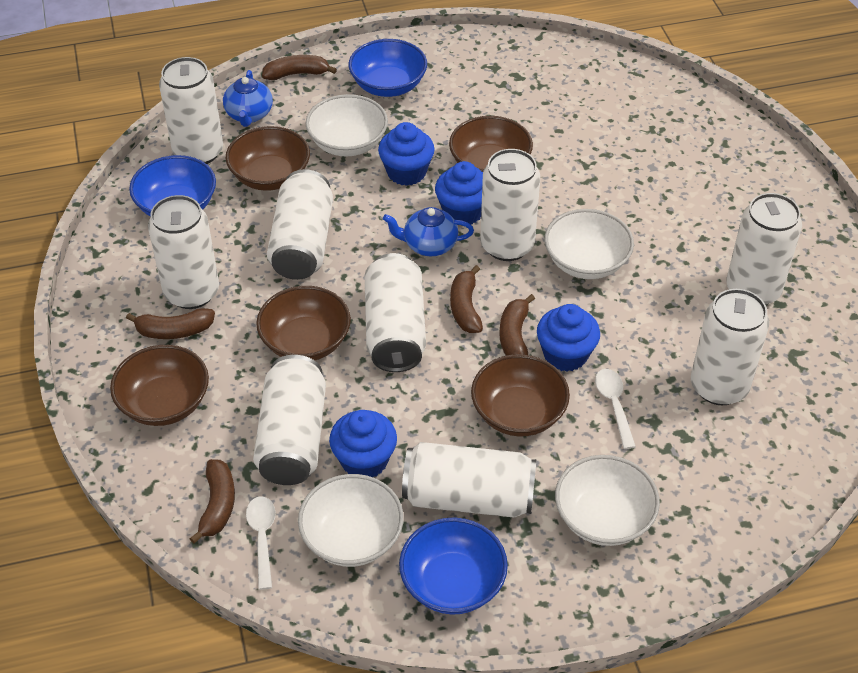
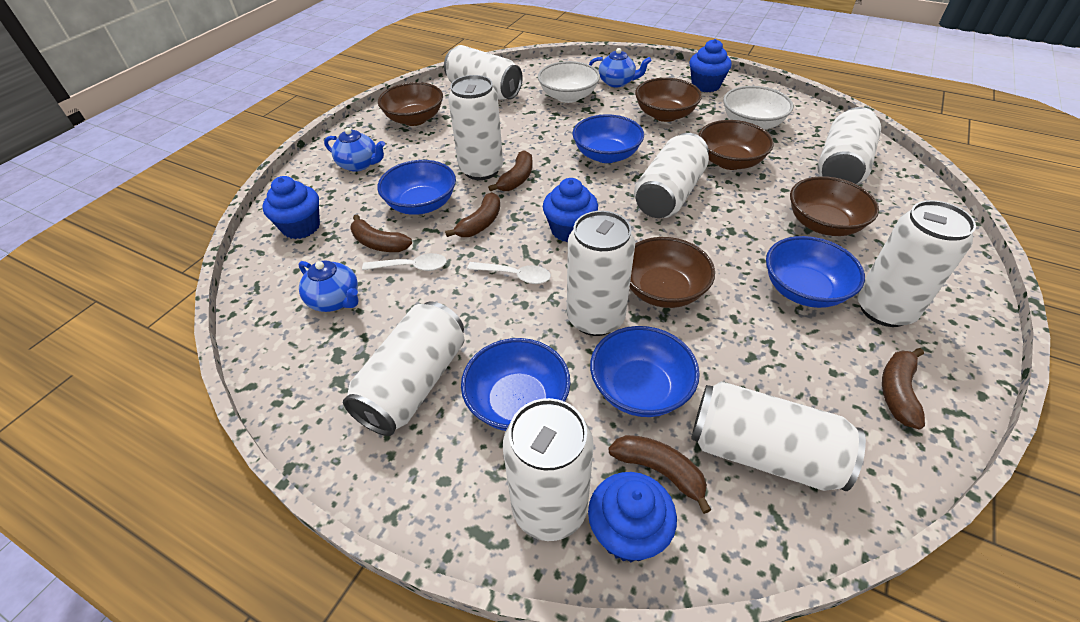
blue bowl: 3 -> 5
blue teapot: 2 -> 3
white bowl: 4 -> 2

